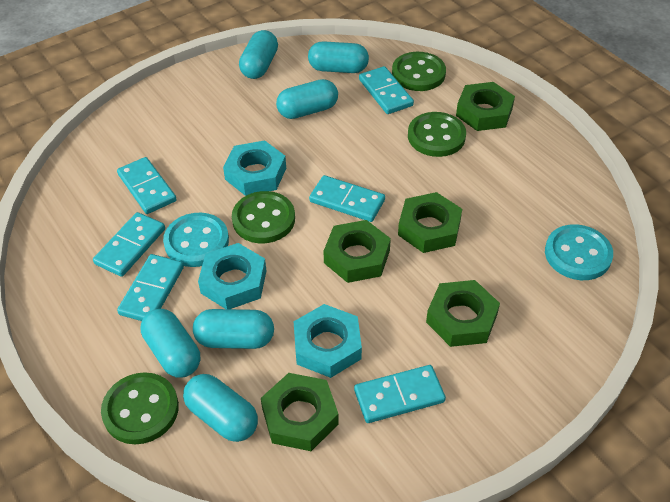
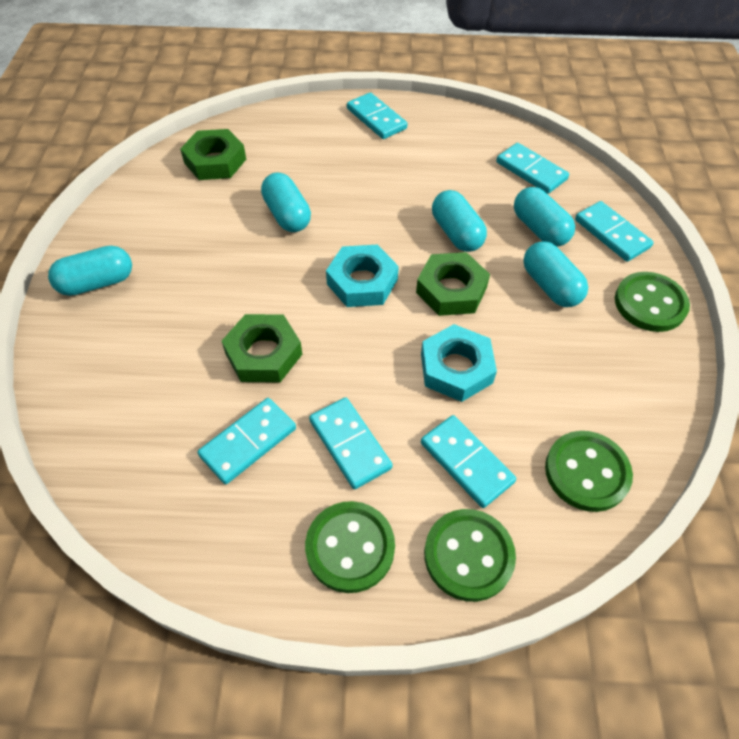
green nut: 5 -> 3
turquoise button: 2 -> 0
turquoise capsule: 6 -> 5
turquoise nut: 3 -> 2

